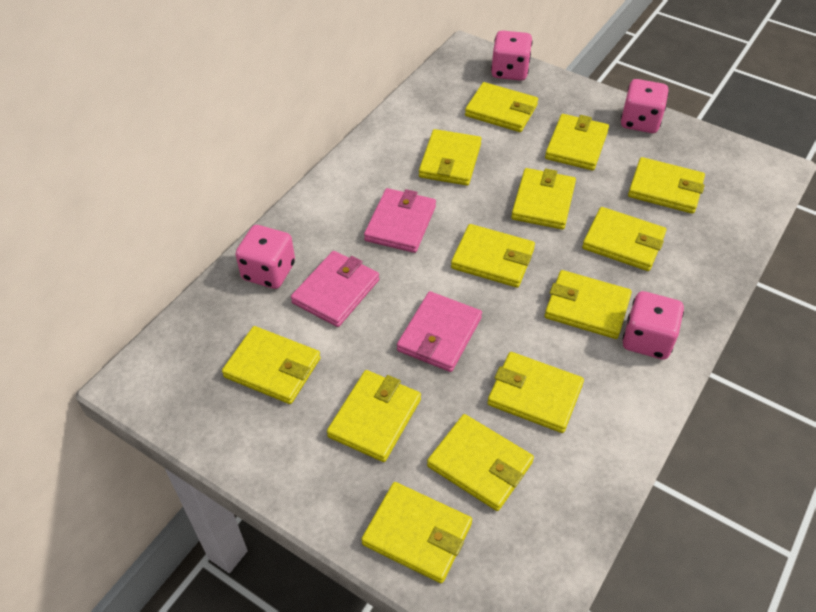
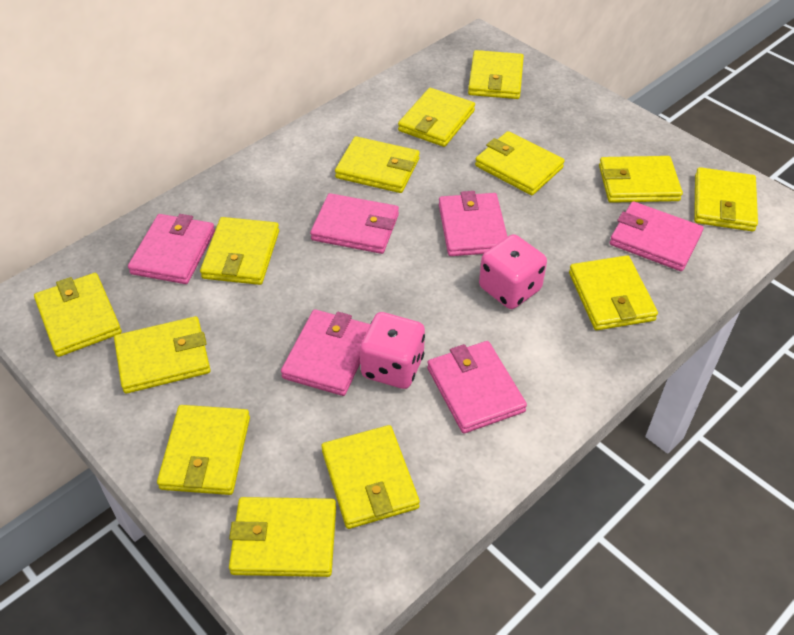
pink dice: 4 -> 2
pink wallet: 3 -> 6

